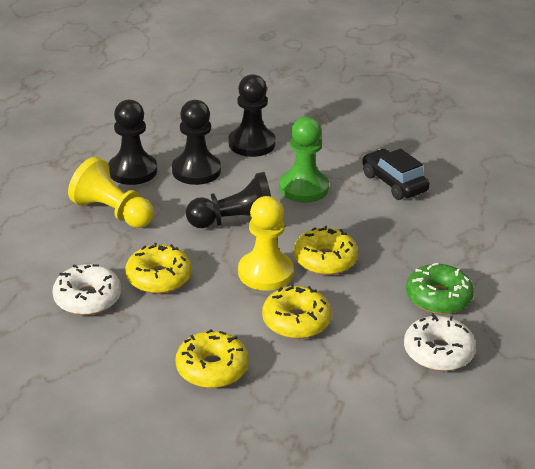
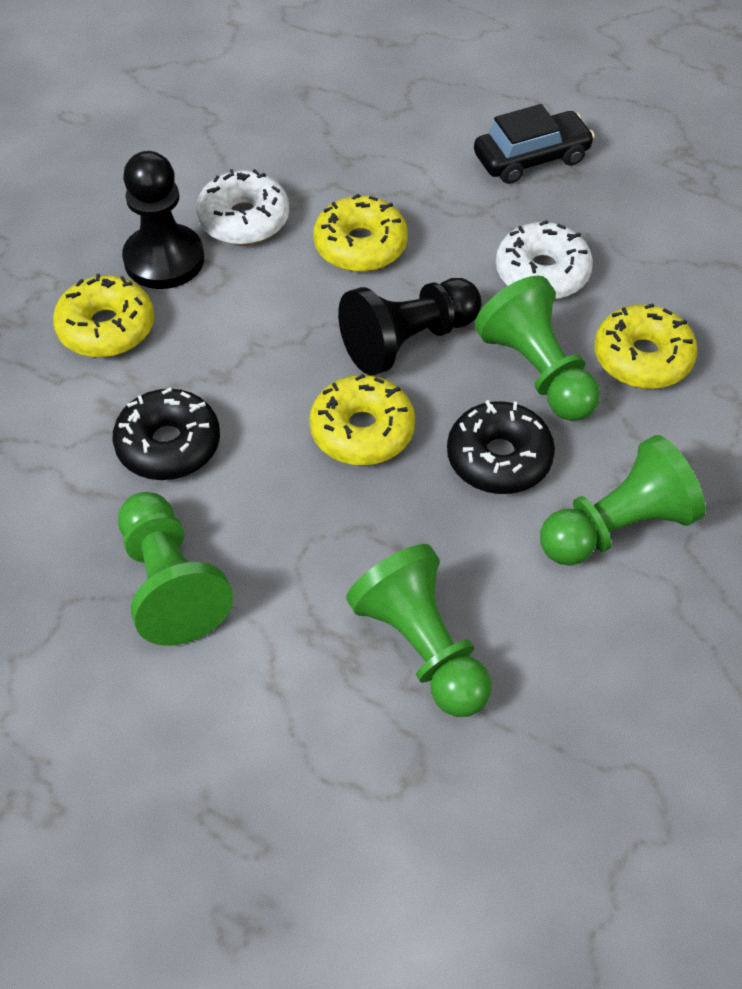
black donut: 0 -> 2
black pawn: 4 -> 2
green donut: 1 -> 0
green pawn: 1 -> 4
yellow pawn: 2 -> 0

